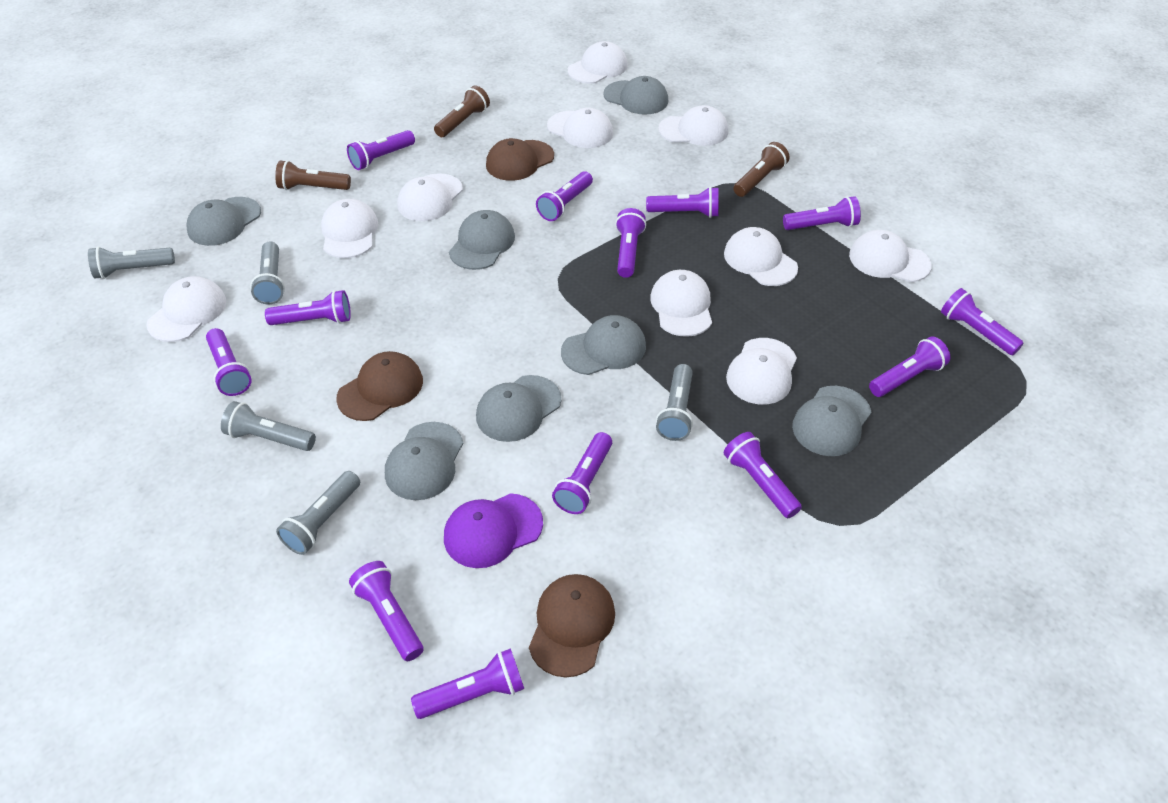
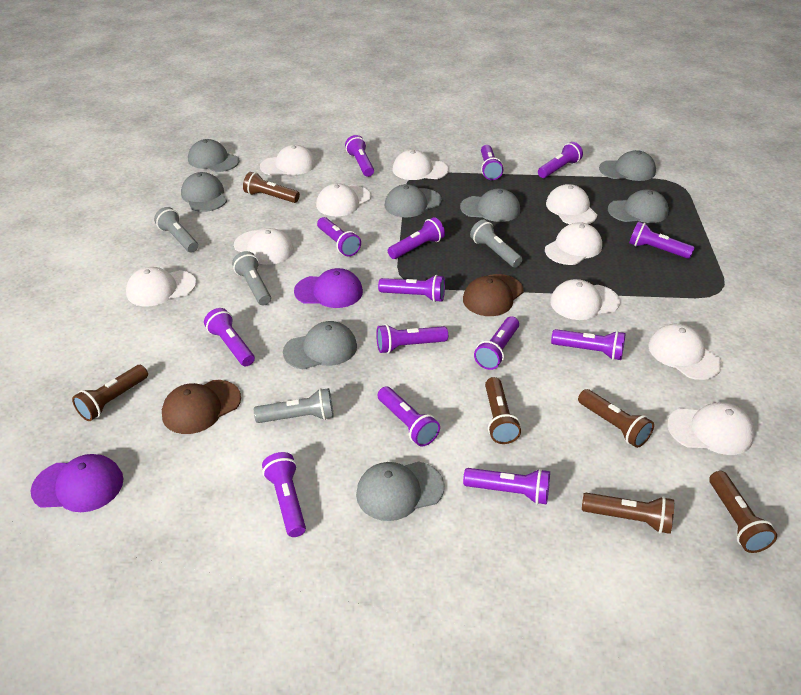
brown cap: 3 -> 2
brown flashlight: 3 -> 6
grey cap: 7 -> 8
grey flashlight: 5 -> 4
purple cap: 1 -> 2
purple flashlight: 13 -> 14

